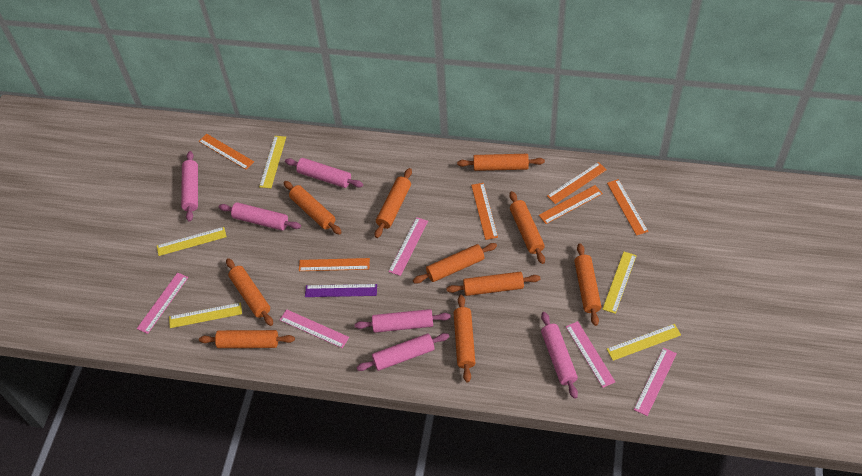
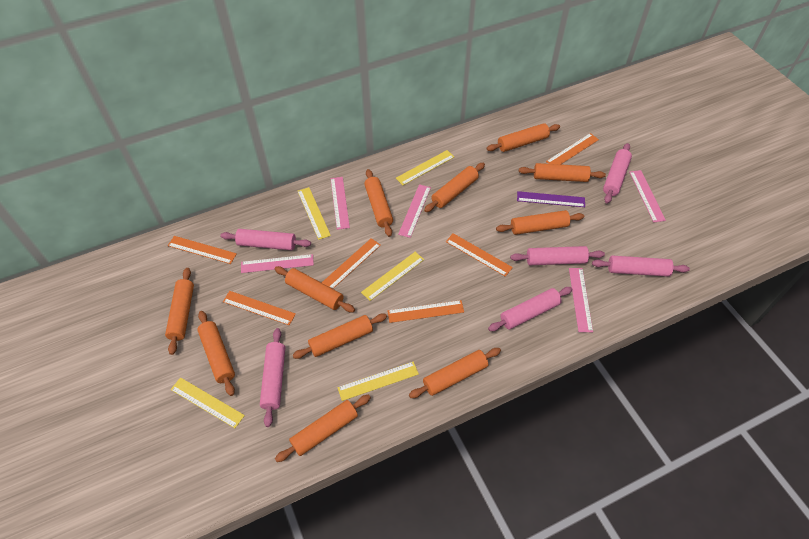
orange rolling pin: 10 -> 11

